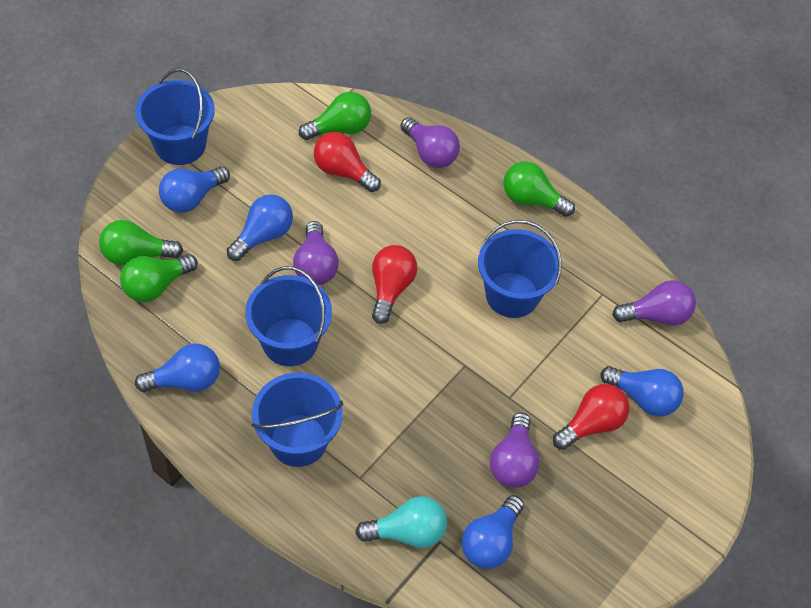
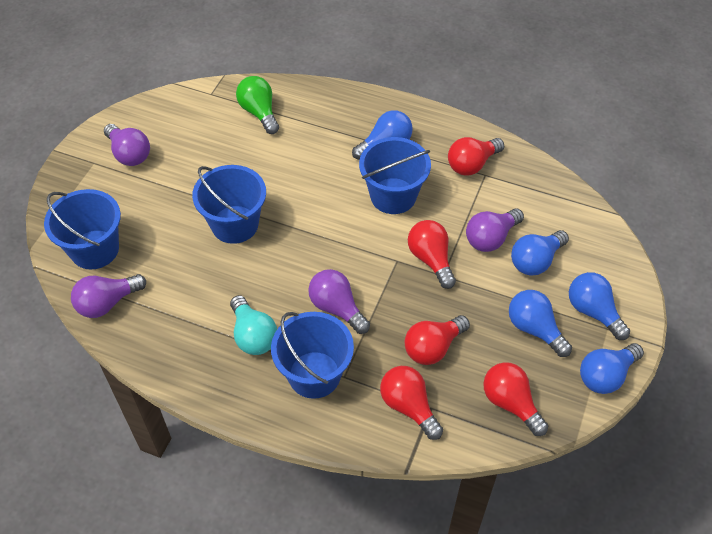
green light bulb: 4 -> 1
red light bulb: 3 -> 5

